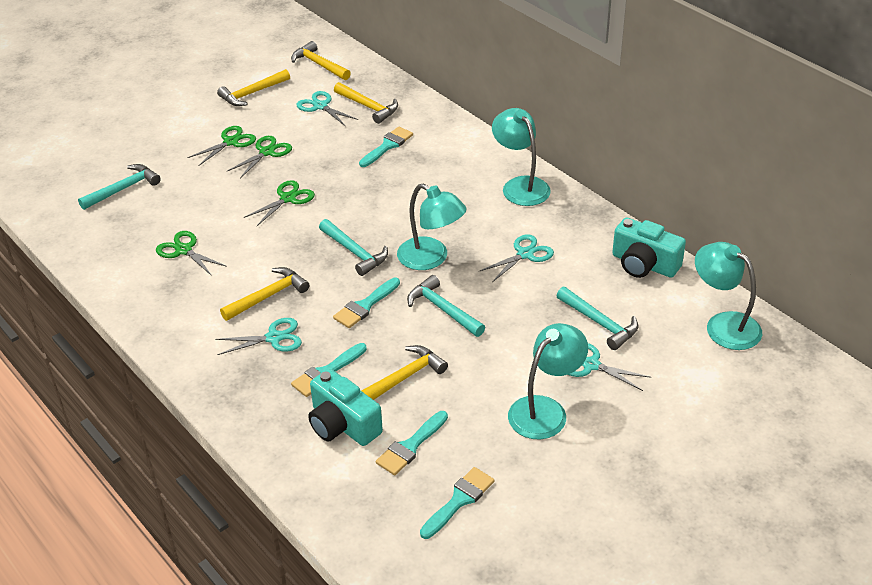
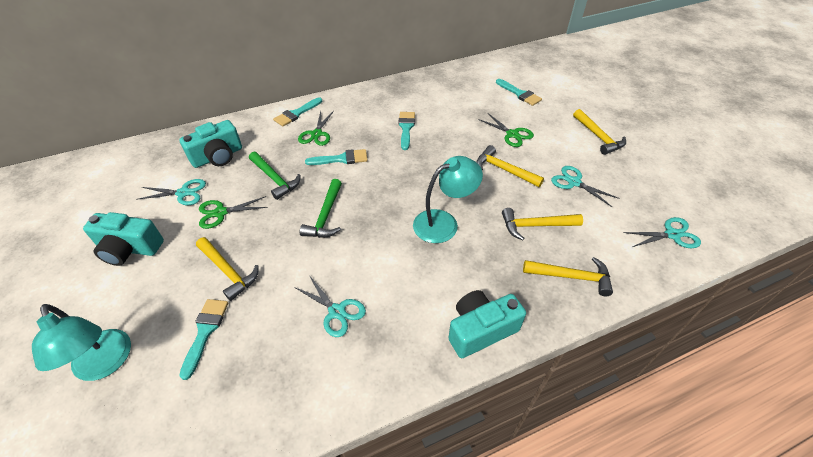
green hammer: 0 -> 2
green scissors: 4 -> 3
turquoise camera: 2 -> 3
turquoise hammer: 4 -> 0
turquoise lamp: 4 -> 2

